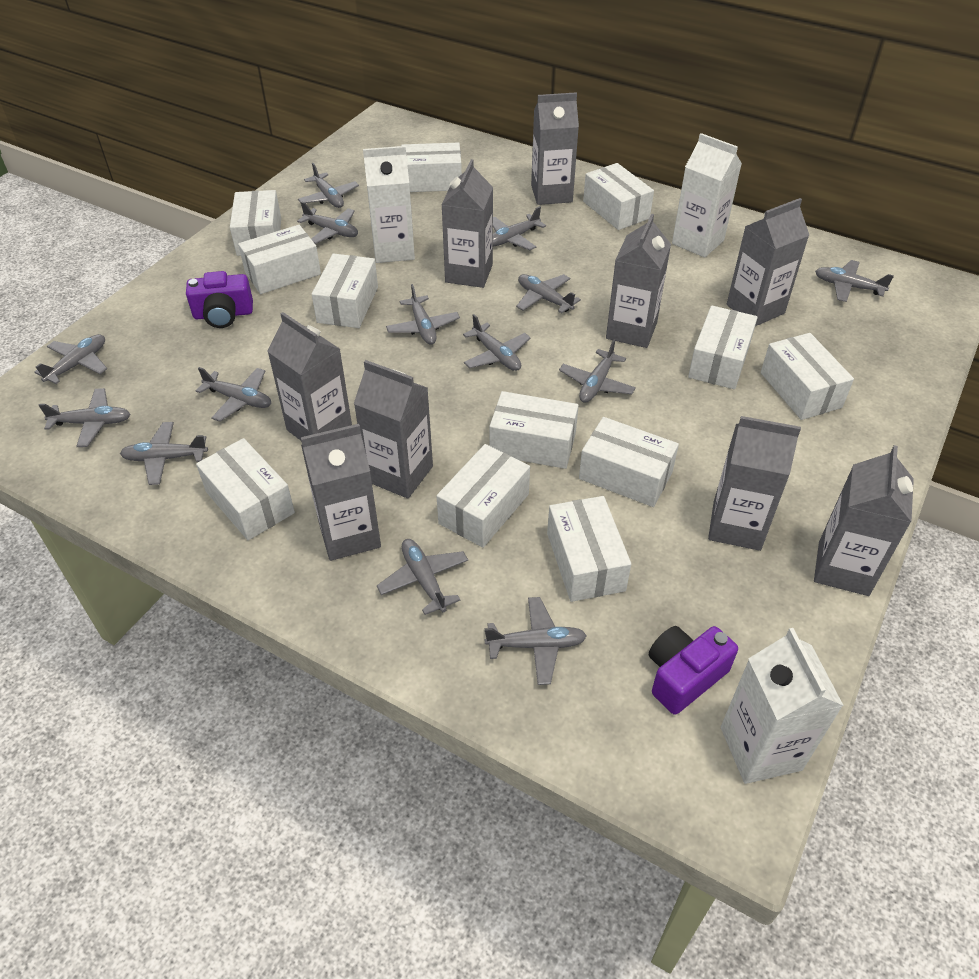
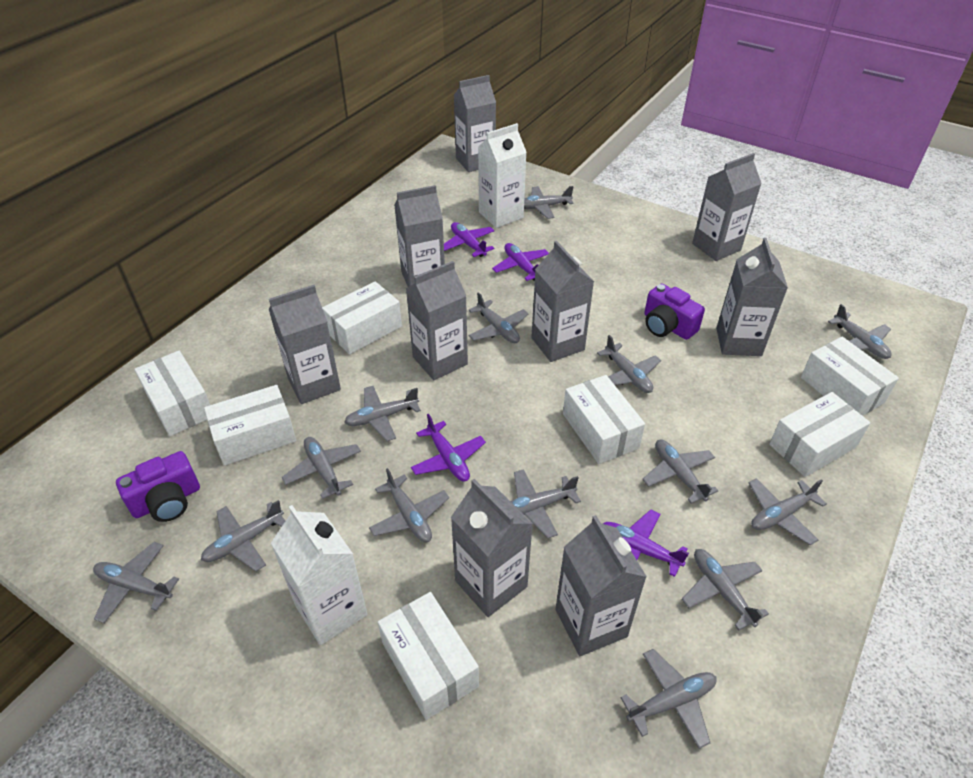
purple plane: 0 -> 4
white box: 12 -> 7
white carton: 3 -> 2

